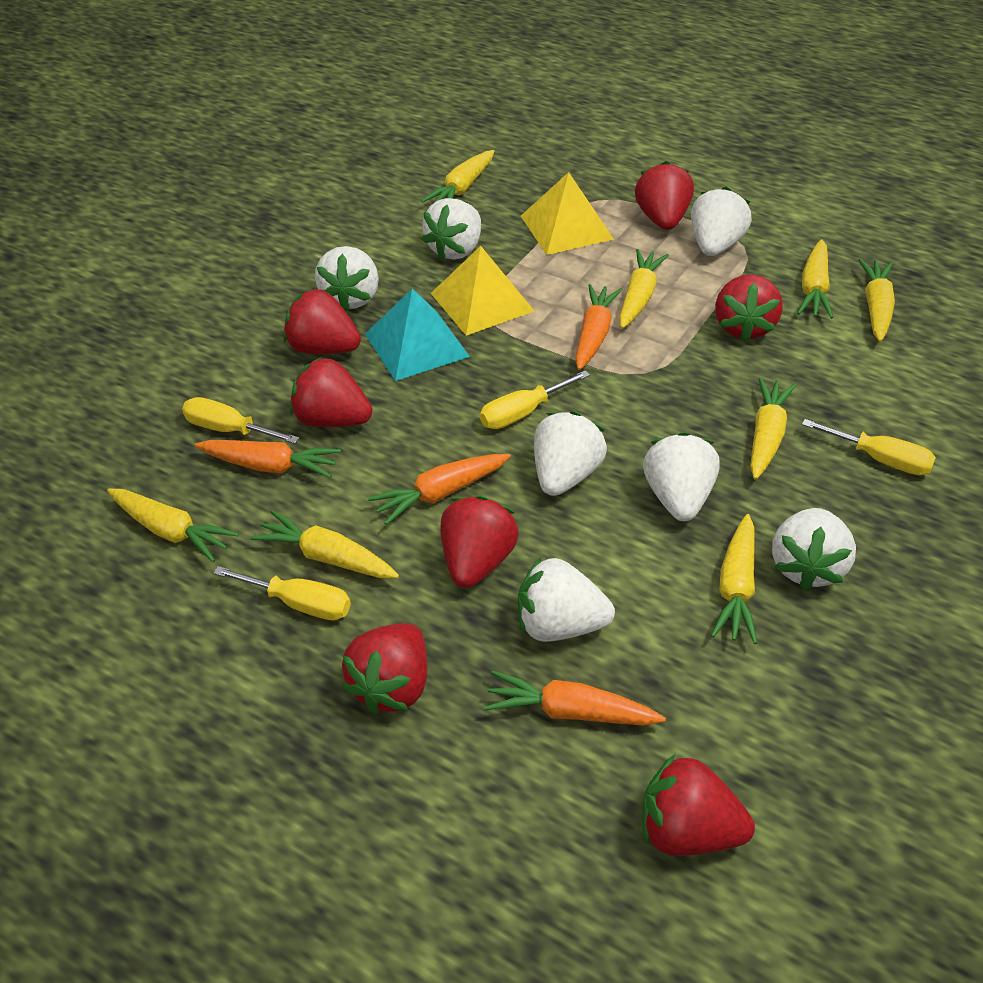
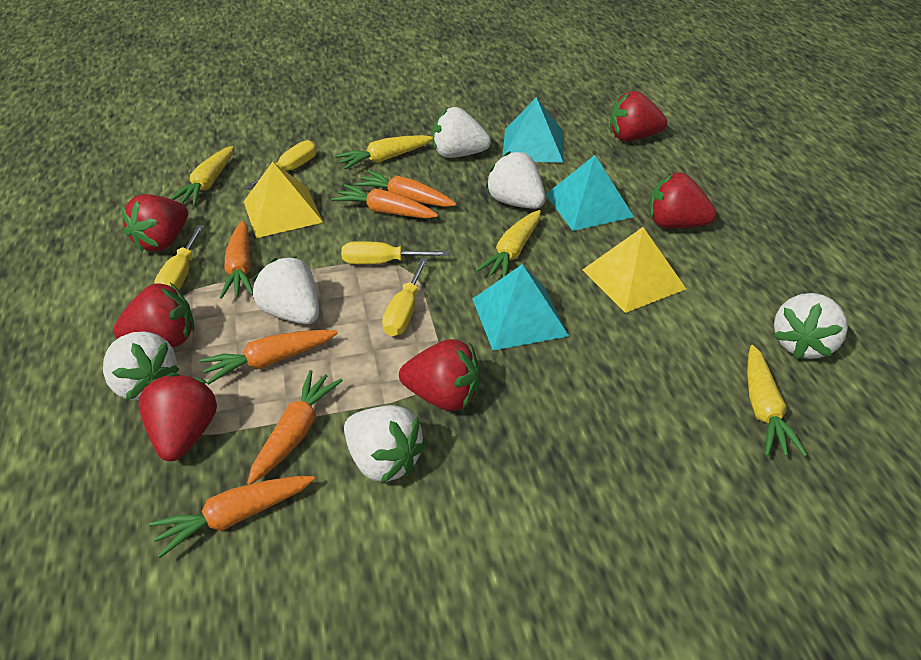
orange carrot: 4 -> 6
red strawberry: 7 -> 6
turquoise pyramid: 1 -> 3
white strawberry: 7 -> 6
yellow carrot: 8 -> 4

